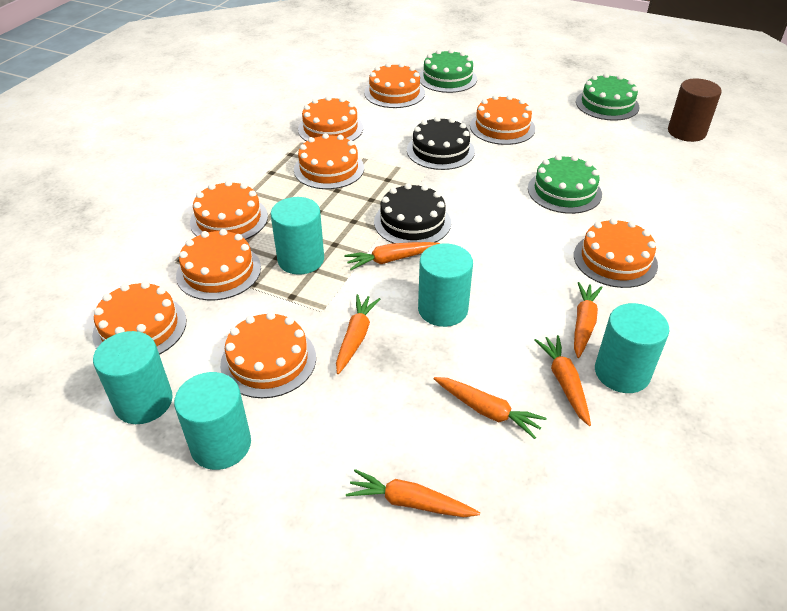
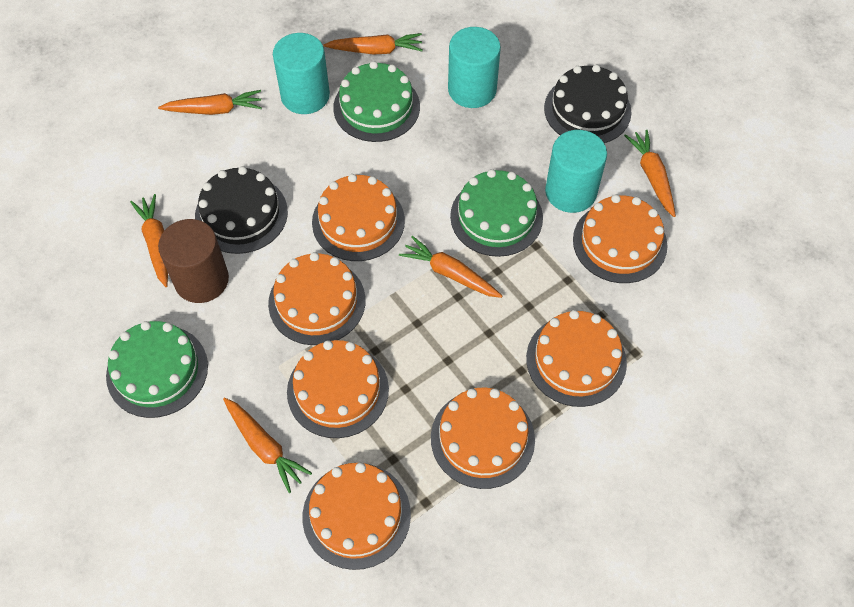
orange cake: 9 -> 7
turquoise cylinder: 5 -> 3

